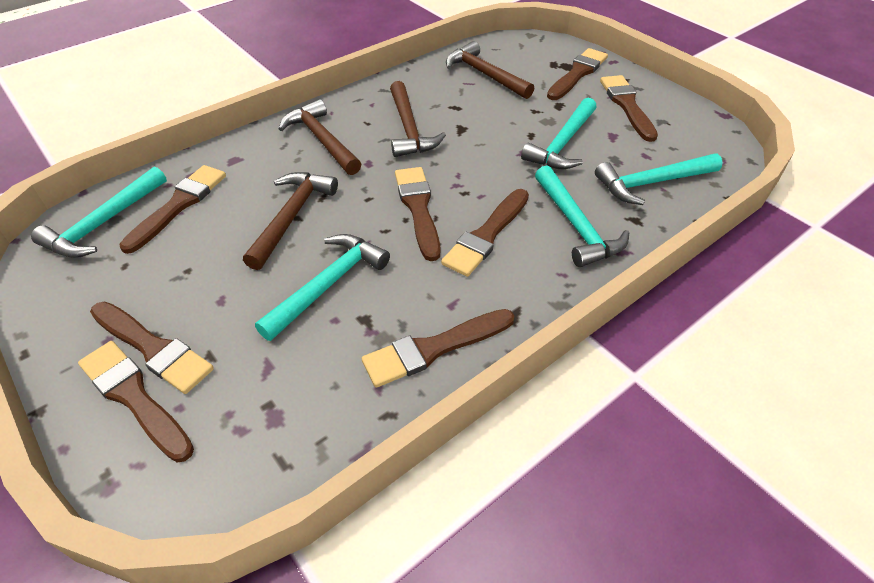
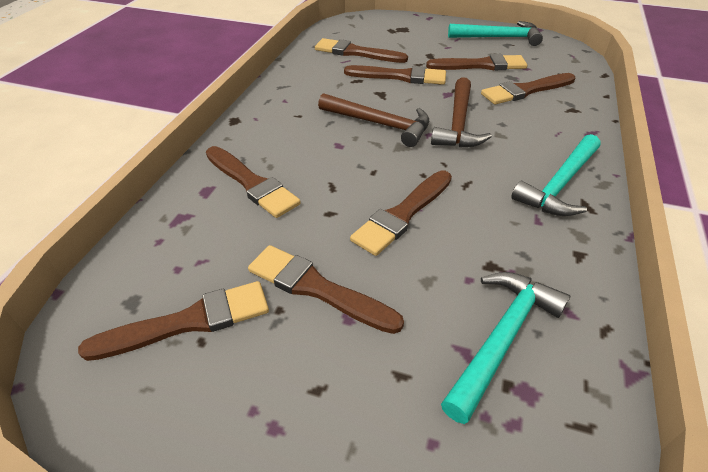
brown hammer: 4 -> 2
turquoise hammer: 5 -> 3

